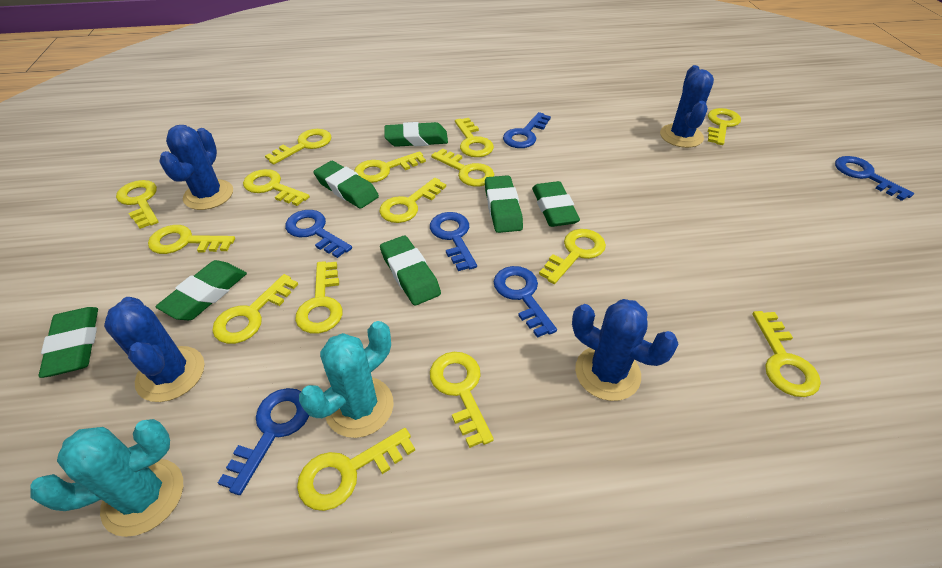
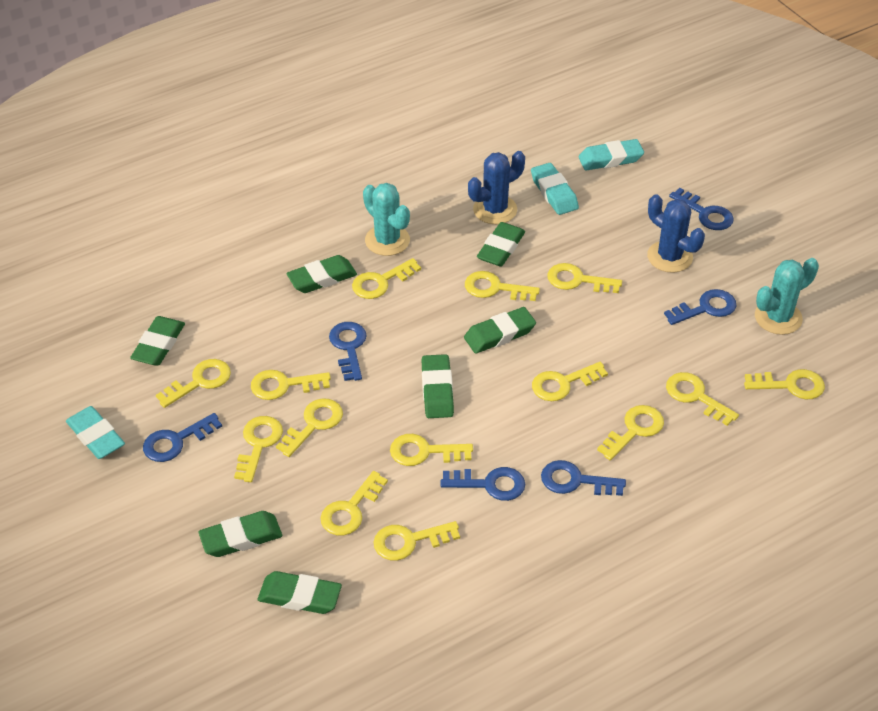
blue cactus: 4 -> 2
turquoise eraser: 0 -> 3
yellow key: 15 -> 14

